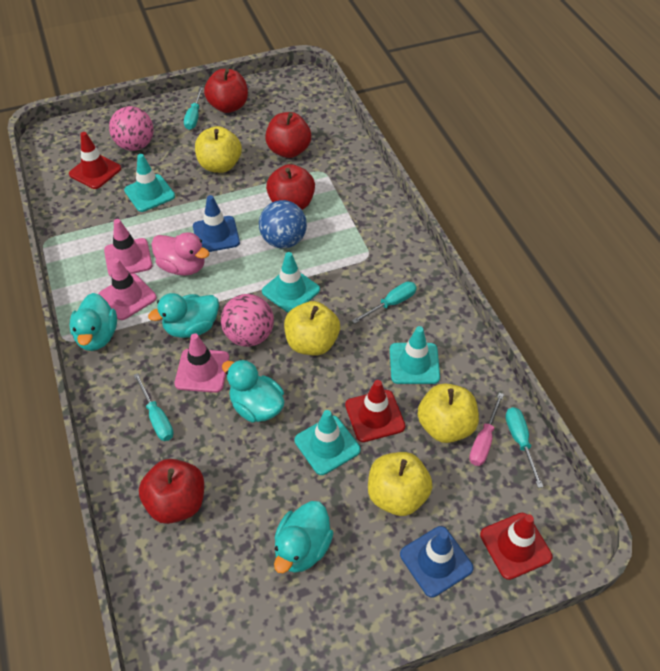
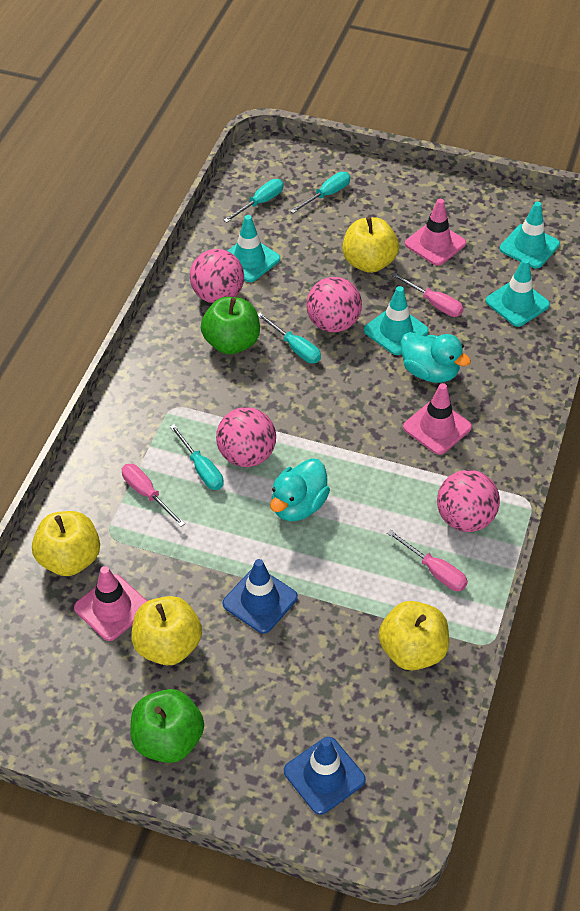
blue ball: 1 -> 0
green apple: 0 -> 2
pink ball: 2 -> 4
pink duck: 1 -> 0
pink screwdriver: 1 -> 3
red apple: 4 -> 0
red traffic cone: 3 -> 0
turquoise duck: 4 -> 2

